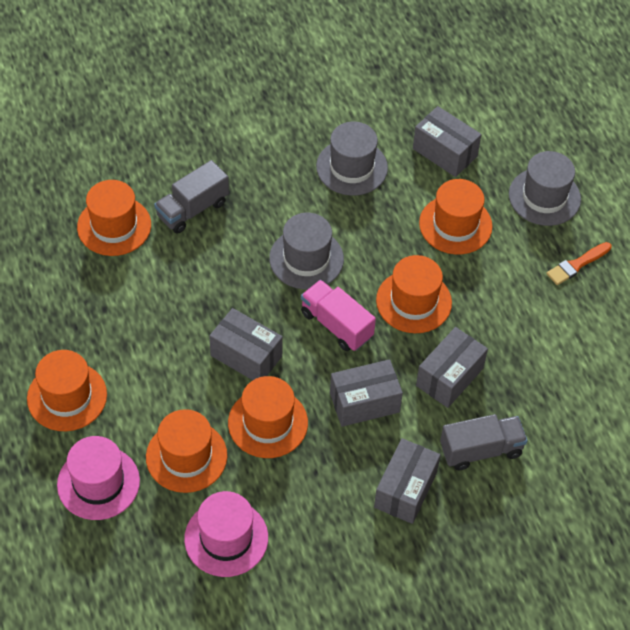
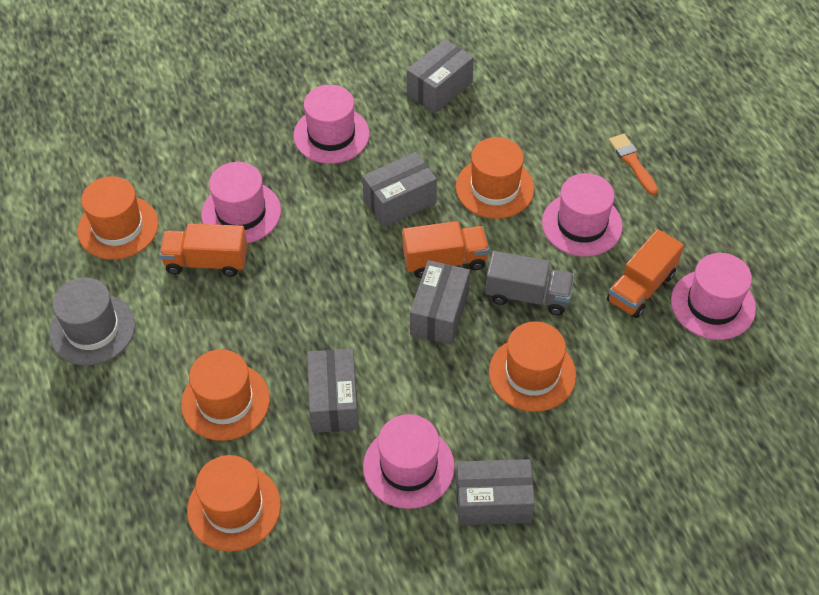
grey hat: 3 -> 1
grey truck: 2 -> 1
orange hat: 6 -> 5
orange truck: 0 -> 3
pink hat: 2 -> 5
pink truck: 1 -> 0

